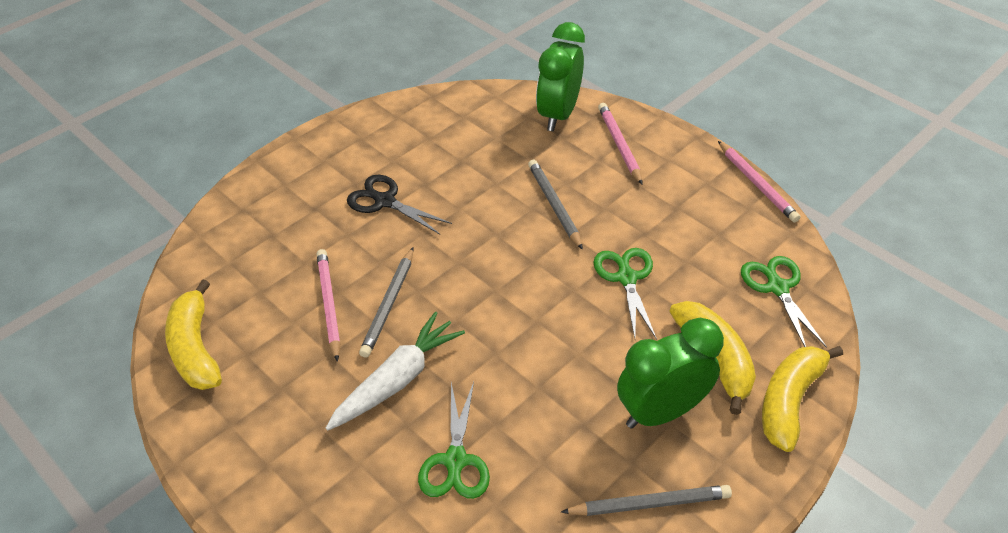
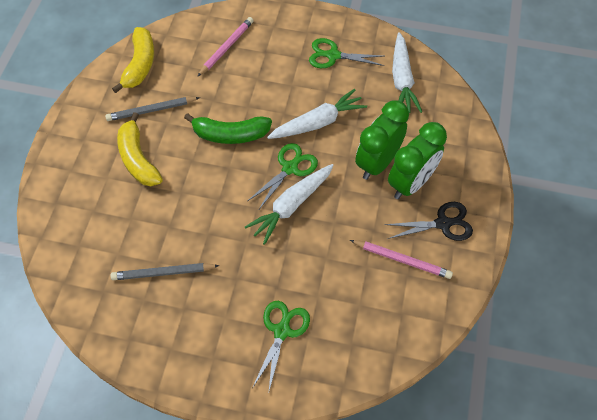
green banana: 0 -> 1
grey pencil: 3 -> 2
pink pencil: 3 -> 2
white carrot: 1 -> 3
yellow banana: 3 -> 2

